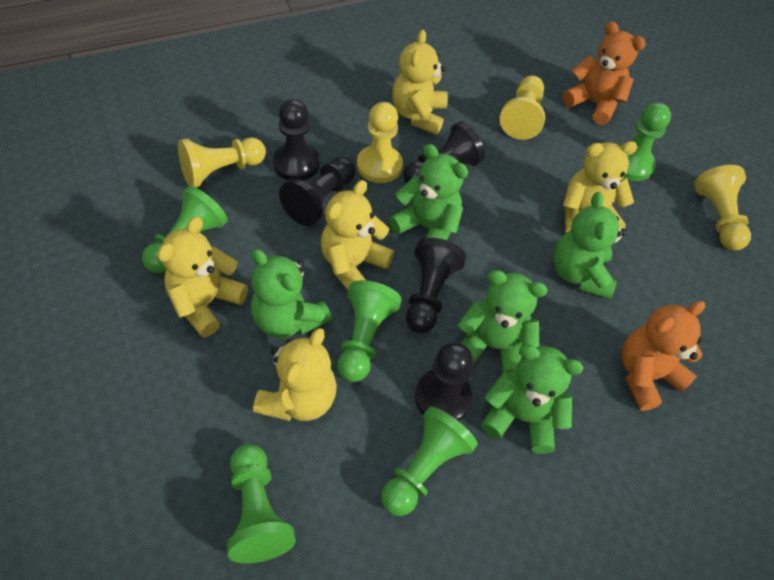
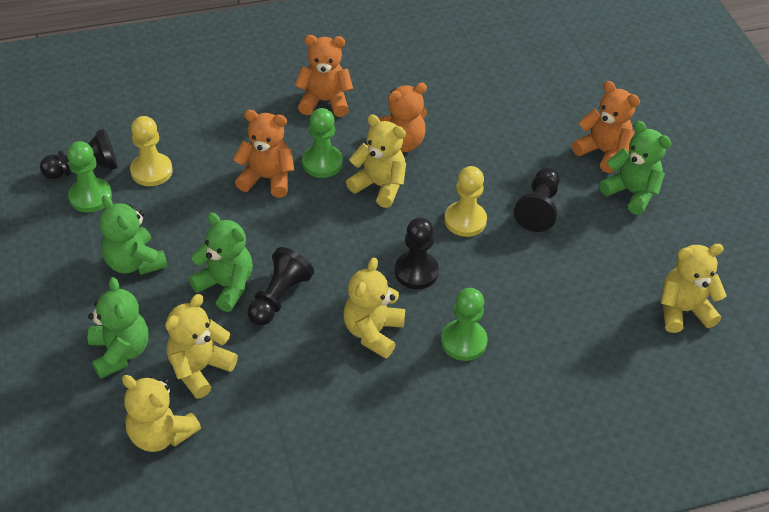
black pawn: 5 -> 4
green pawn: 5 -> 3
green teddy bear: 5 -> 4
orange teddy bear: 2 -> 4
yellow pawn: 4 -> 2

